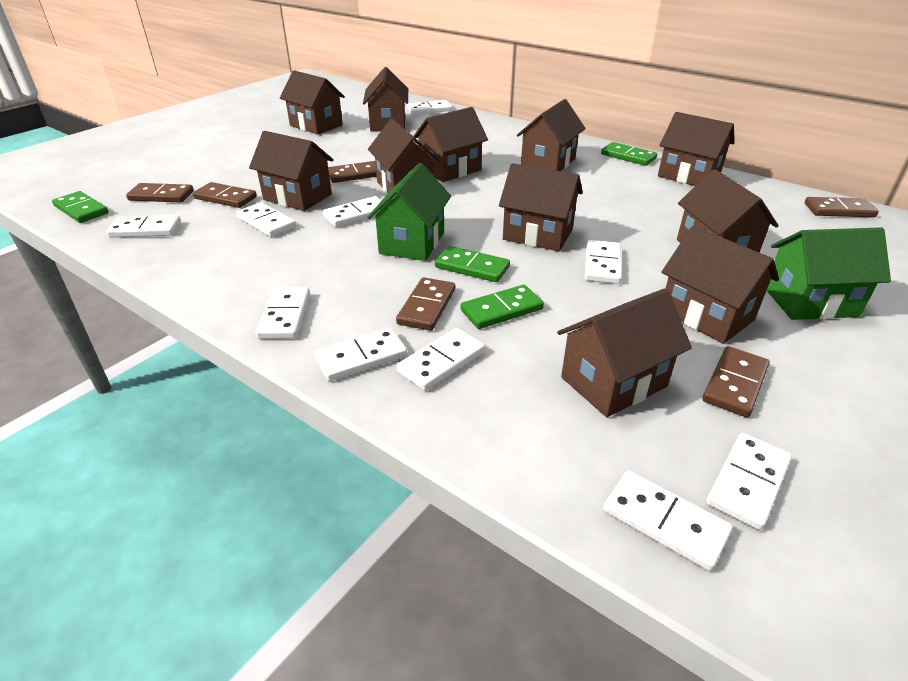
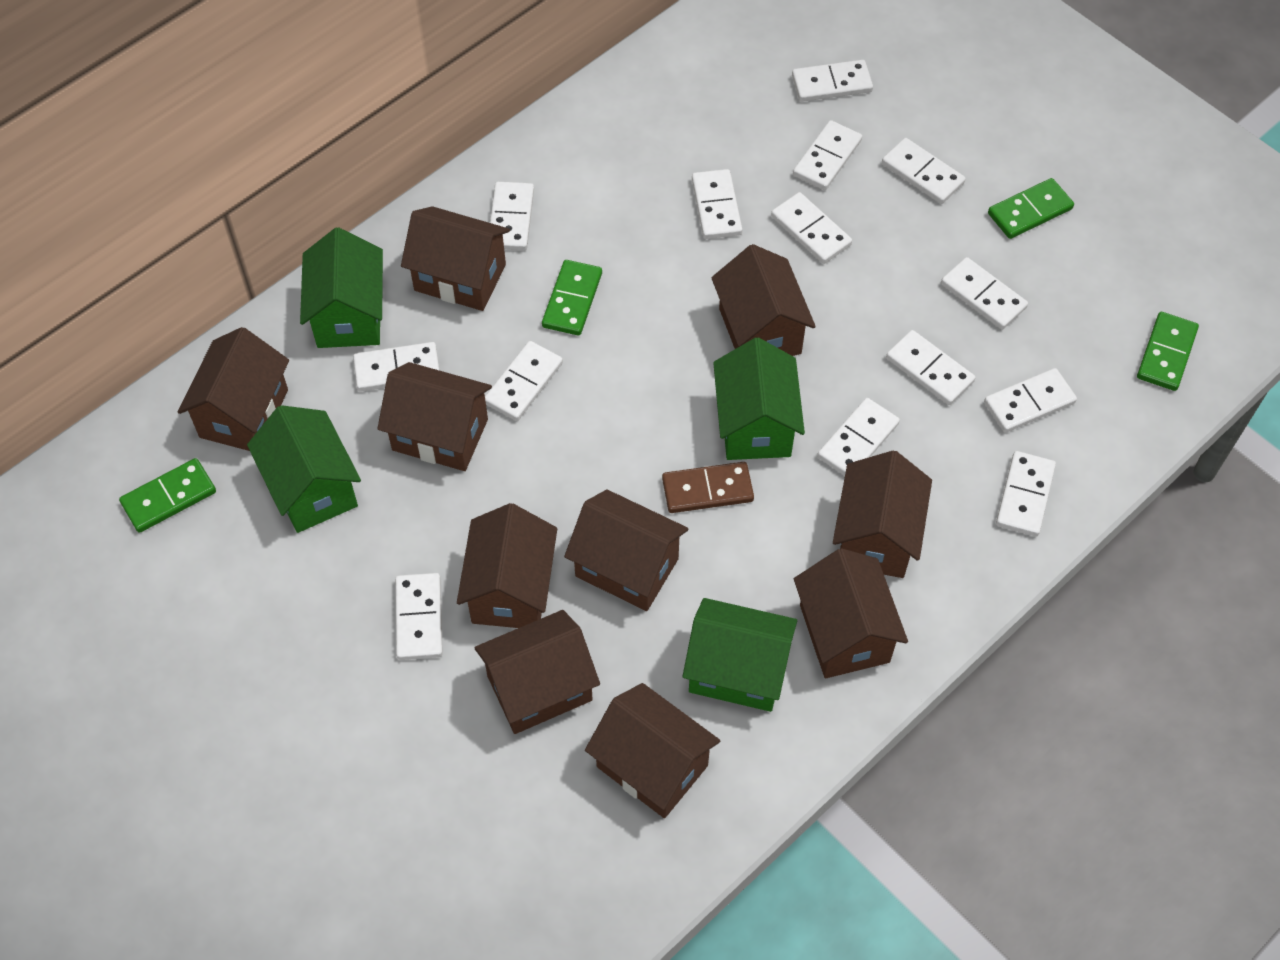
brown domino: 6 -> 1
brown house: 11 -> 10
green house: 2 -> 4
white domino: 10 -> 14

